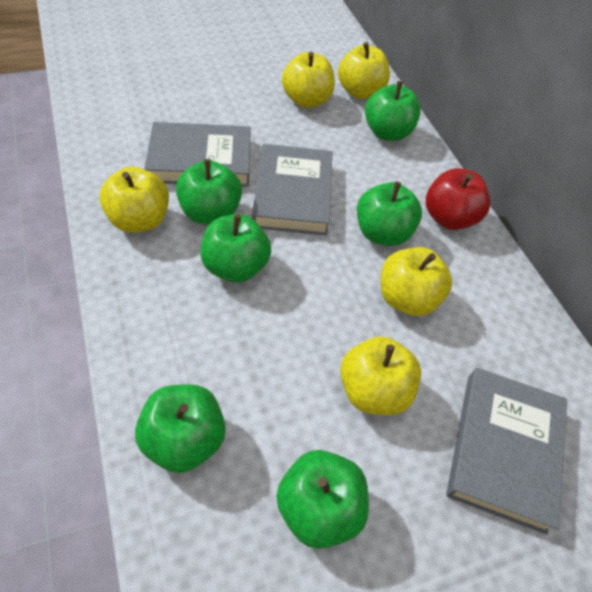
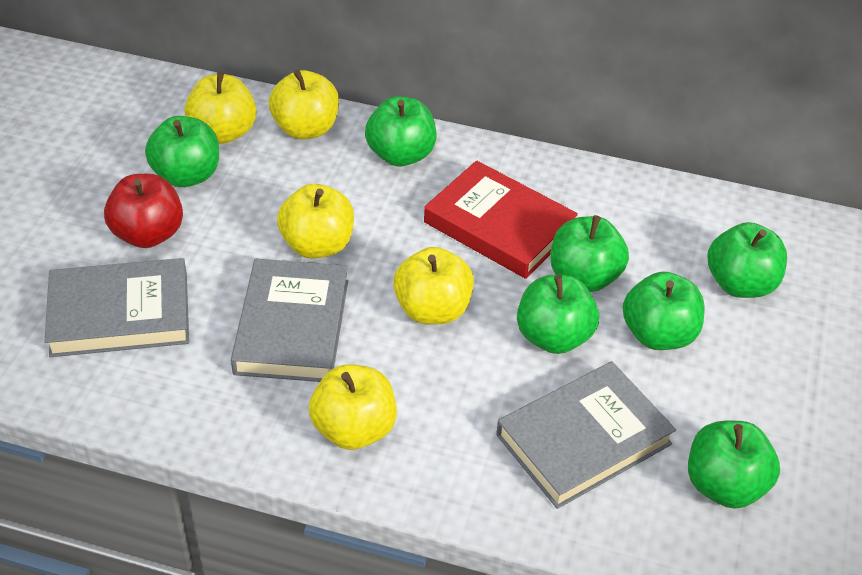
green apple: 6 -> 7
red book: 0 -> 1

